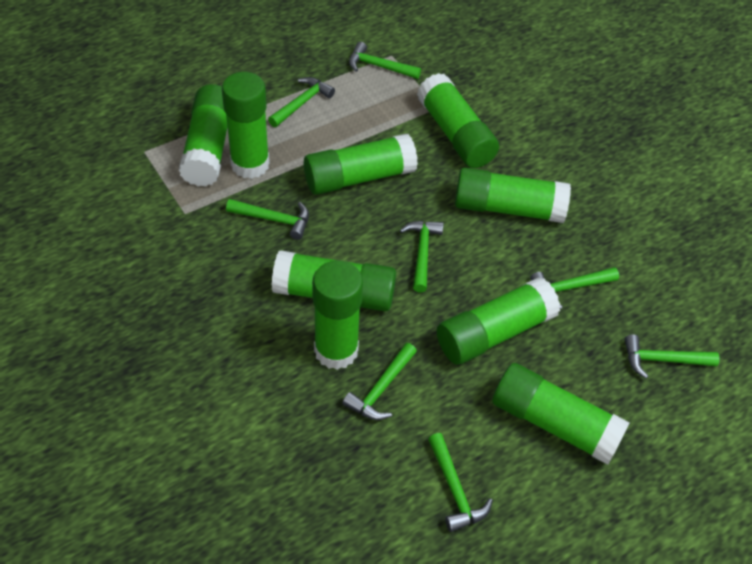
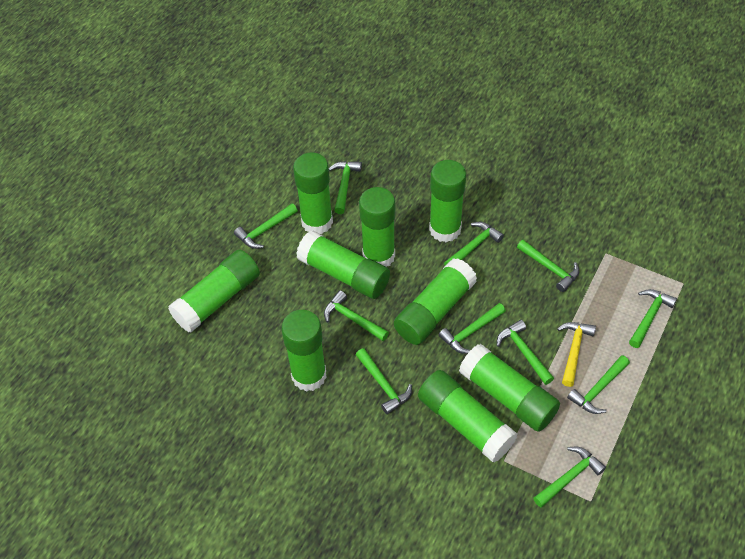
green hammer: 8 -> 11
yellow hammer: 0 -> 1

